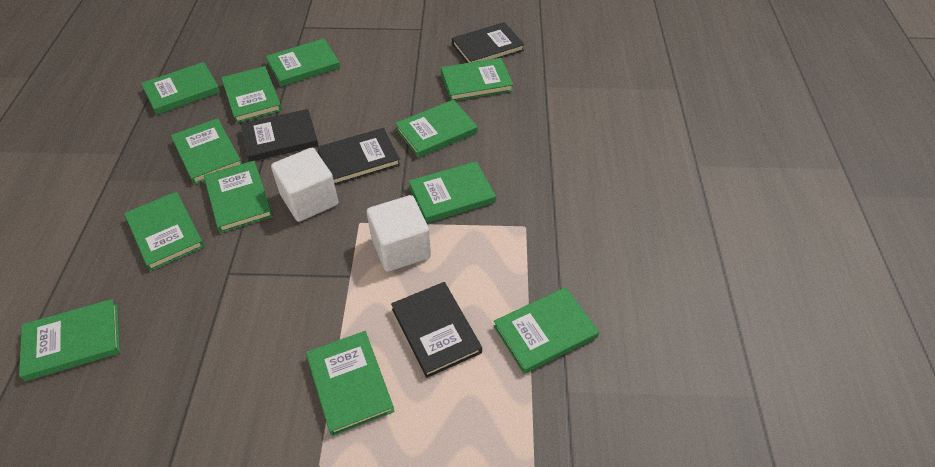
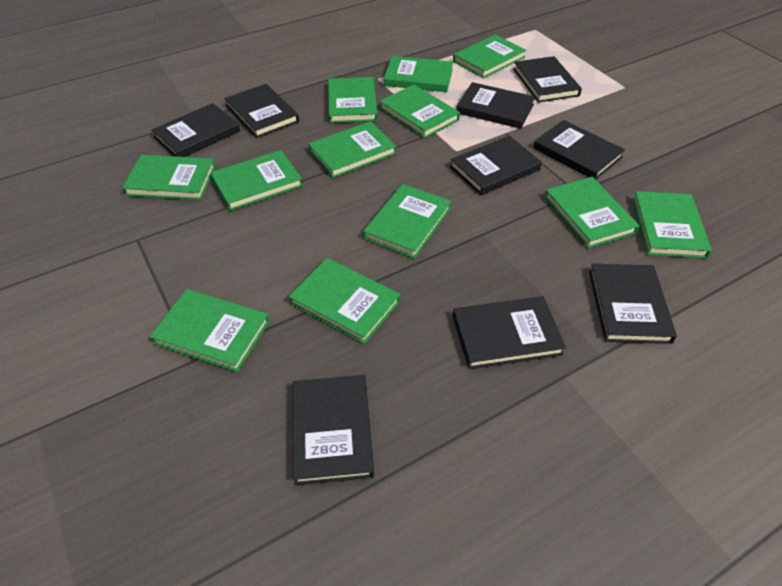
black book: 4 -> 9
white cube: 2 -> 0

